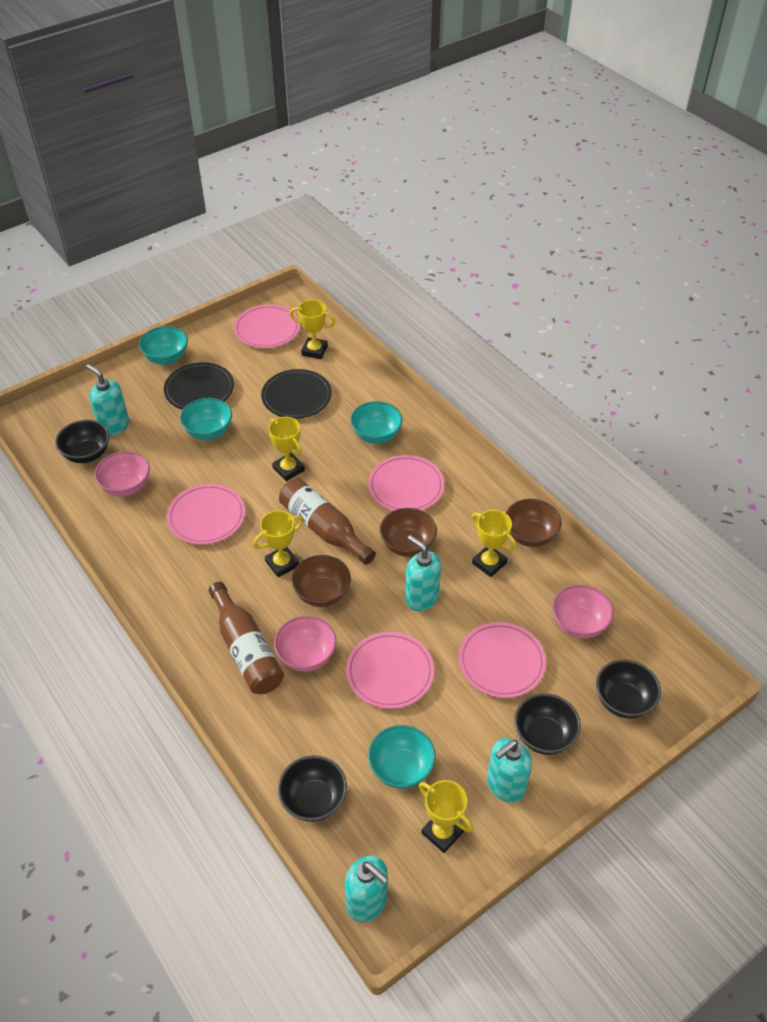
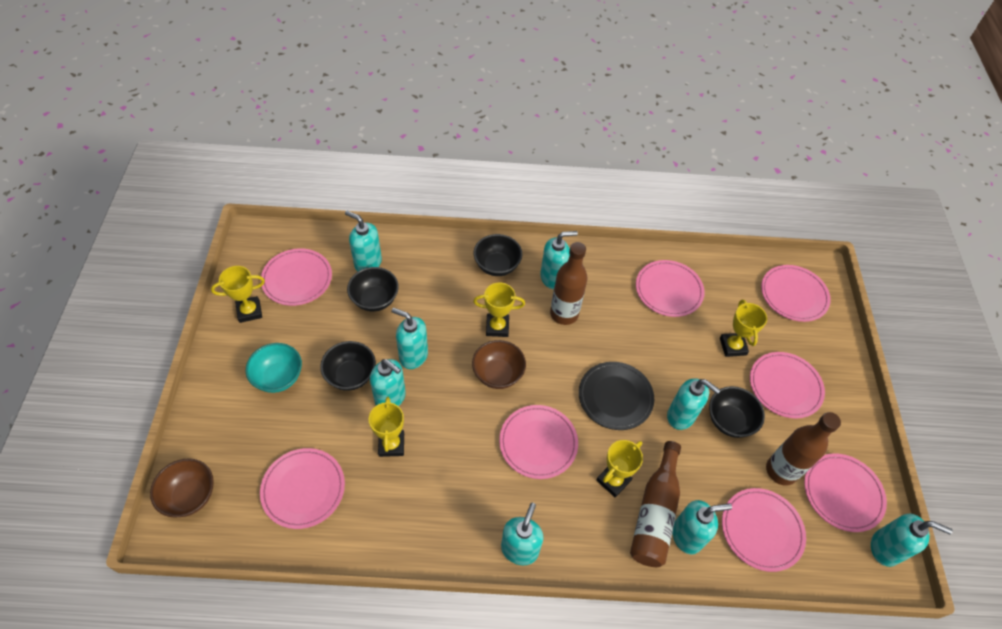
black plate: 2 -> 1
brown bottle: 2 -> 3
brown bowl: 3 -> 2
pink bowl: 3 -> 0
pink plate: 5 -> 8
turquoise bowl: 4 -> 1
turquoise soap dispenser: 4 -> 8

